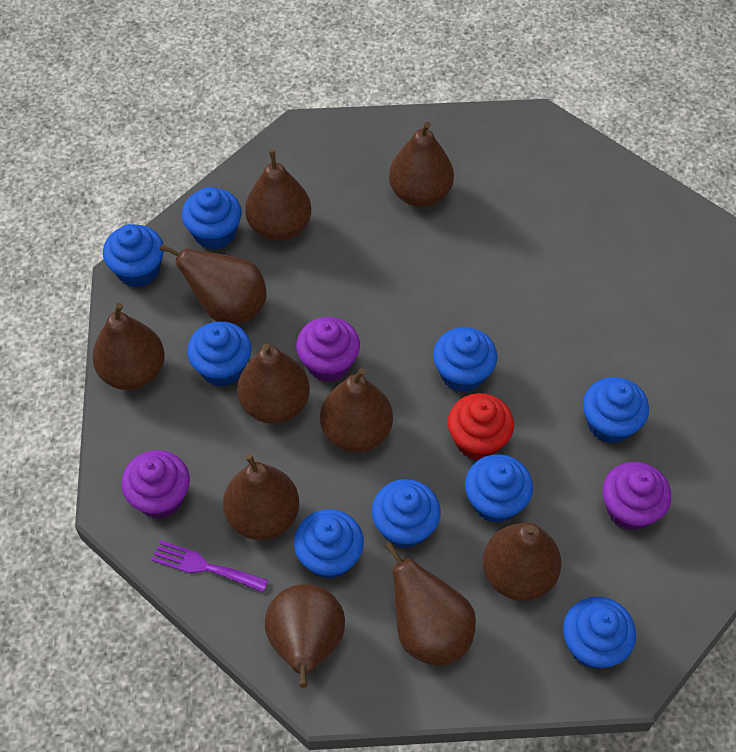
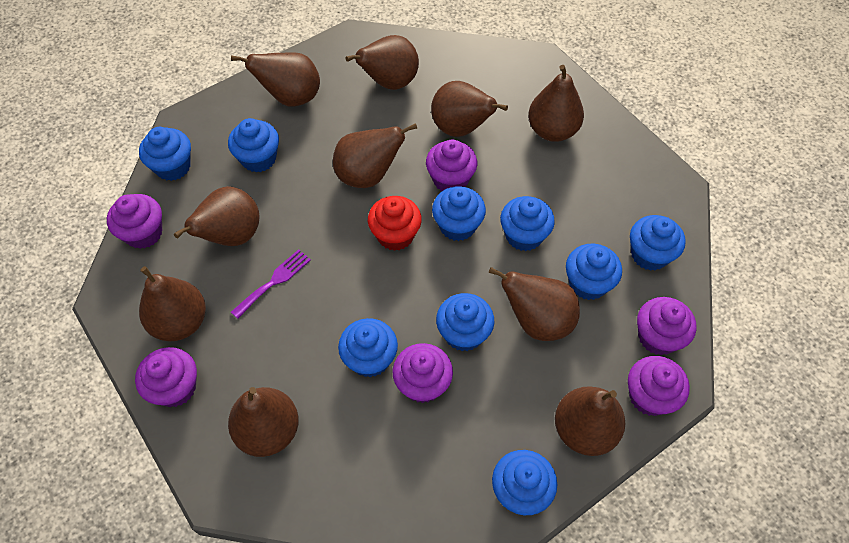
purple cupcake: 3 -> 6

